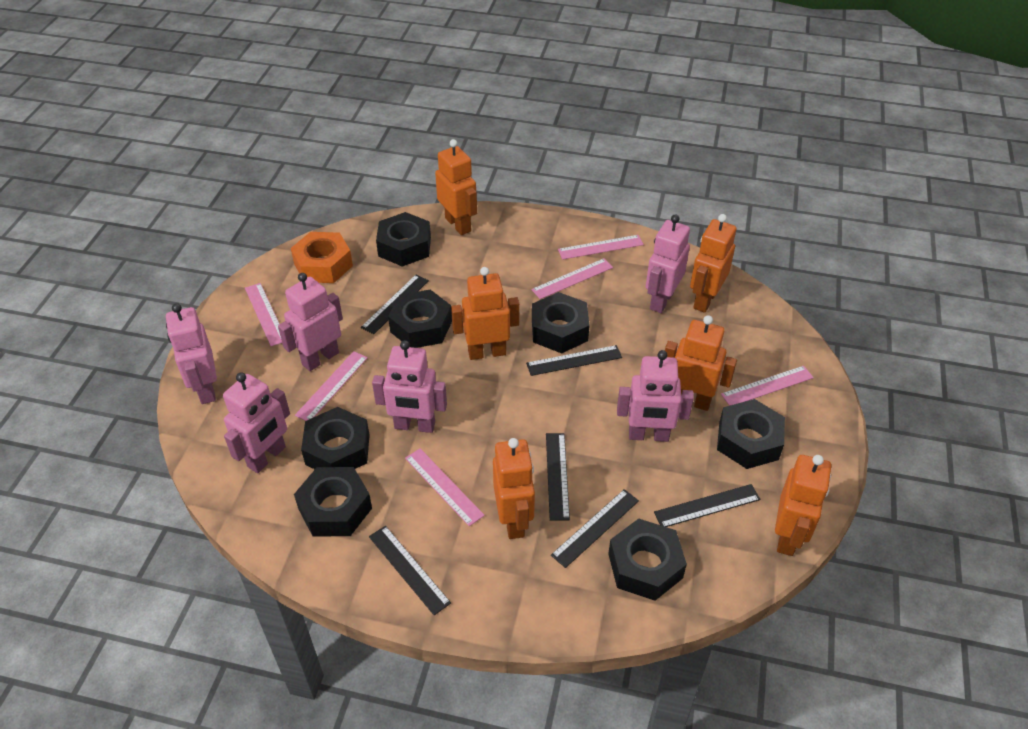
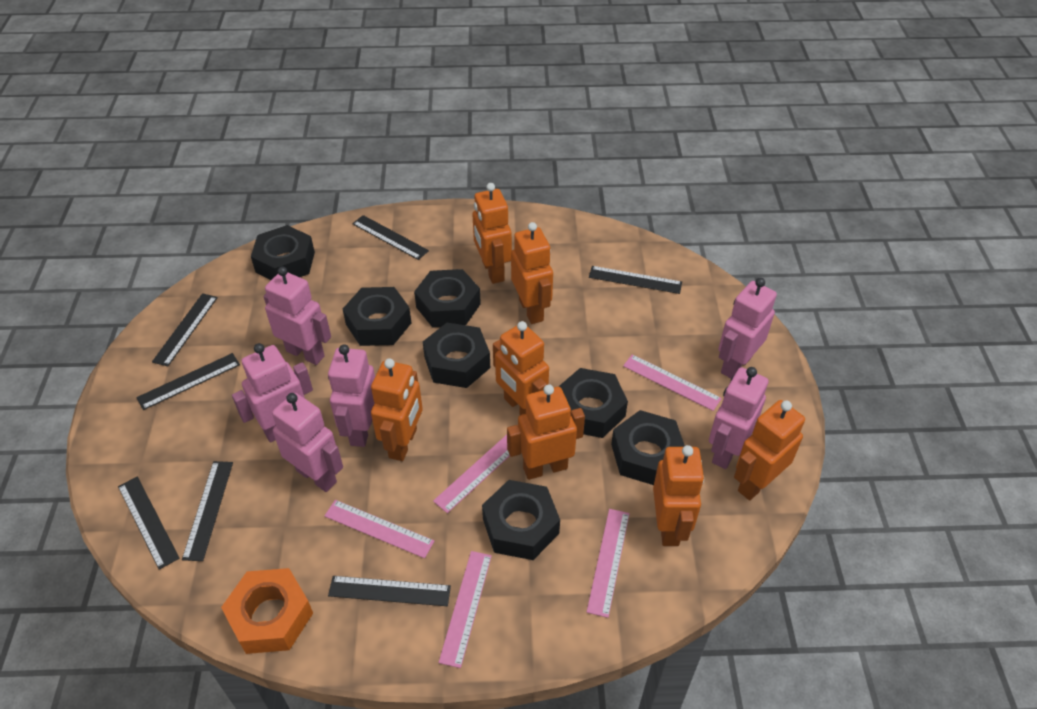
black ruler: 6 -> 7
orange robot: 6 -> 7
pink ruler: 6 -> 5

